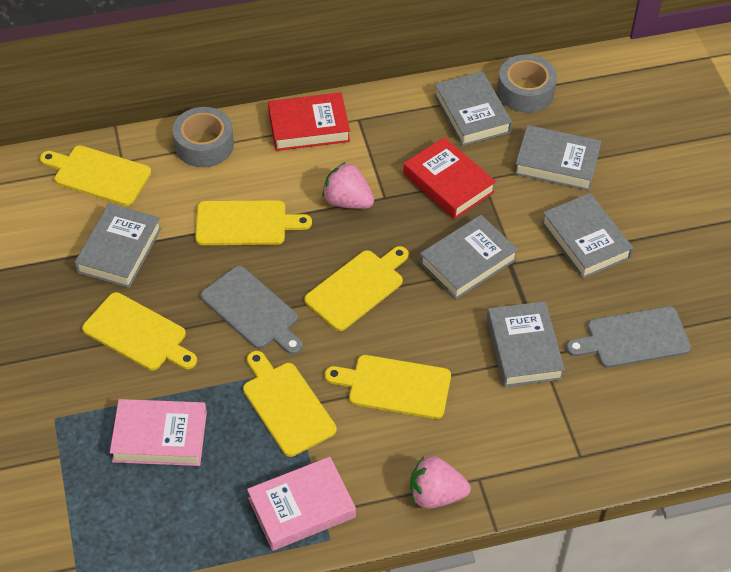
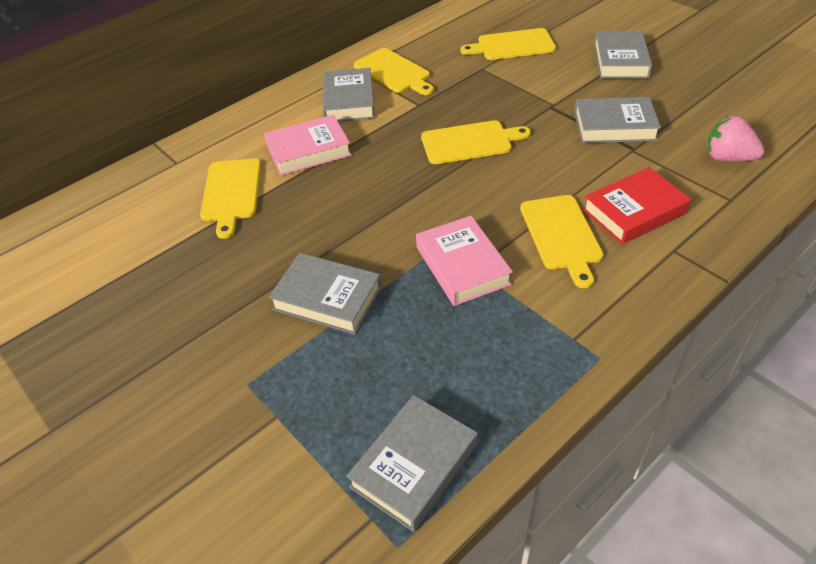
grey book: 6 -> 5
grey cutting board: 2 -> 0
grey tape: 2 -> 0
pink strawberry: 2 -> 1
red book: 2 -> 1
yellow cutting board: 6 -> 5

